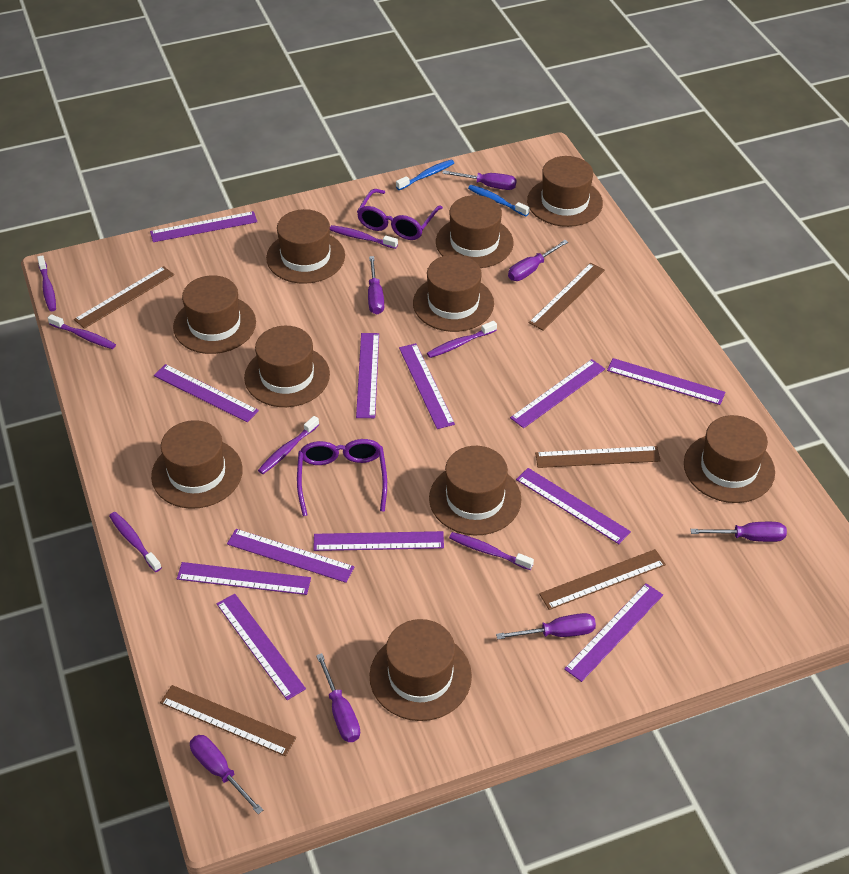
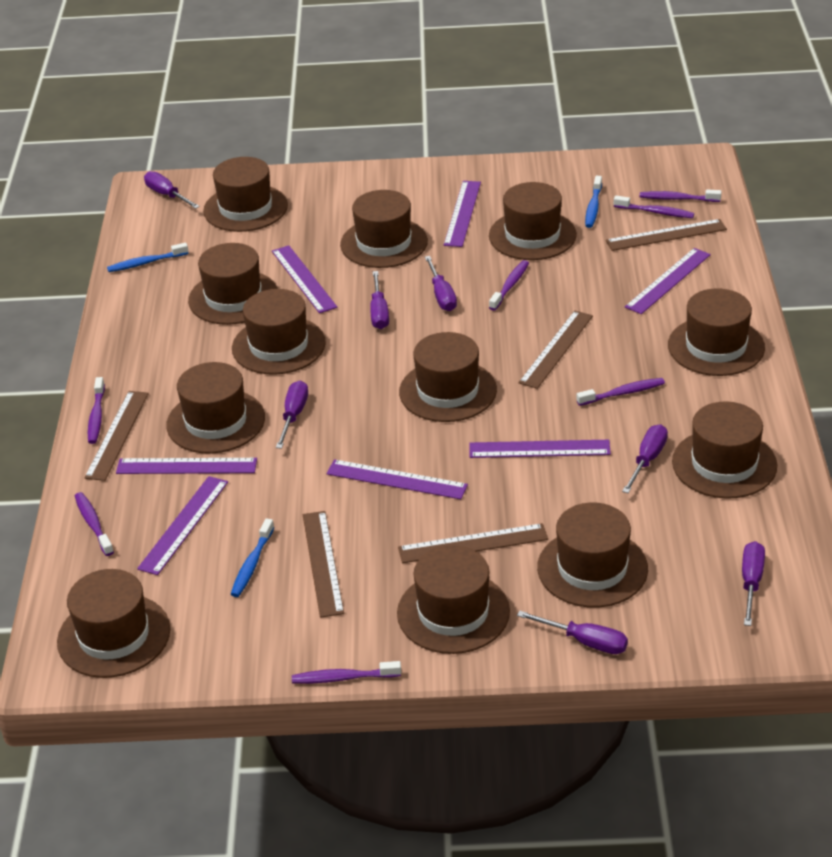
blue toothbrush: 2 -> 3
brown hat: 10 -> 12
purple glasses: 2 -> 0
purple ruler: 12 -> 7

